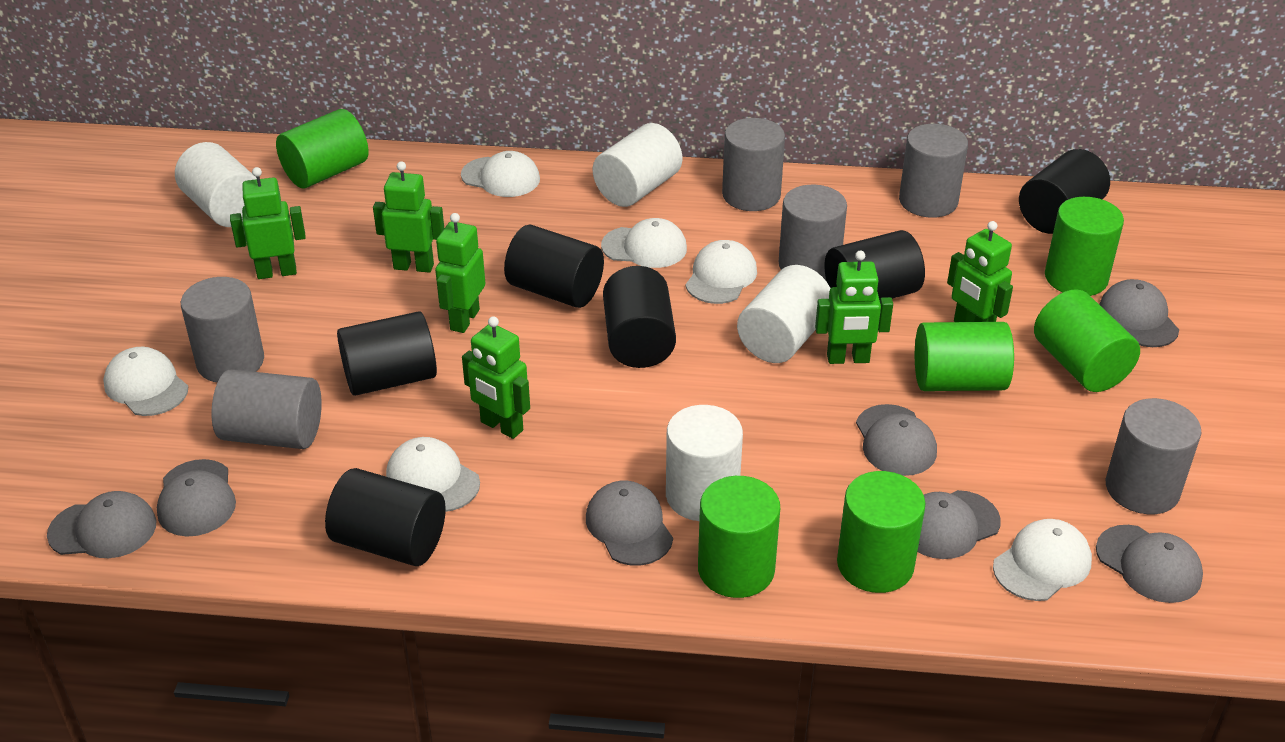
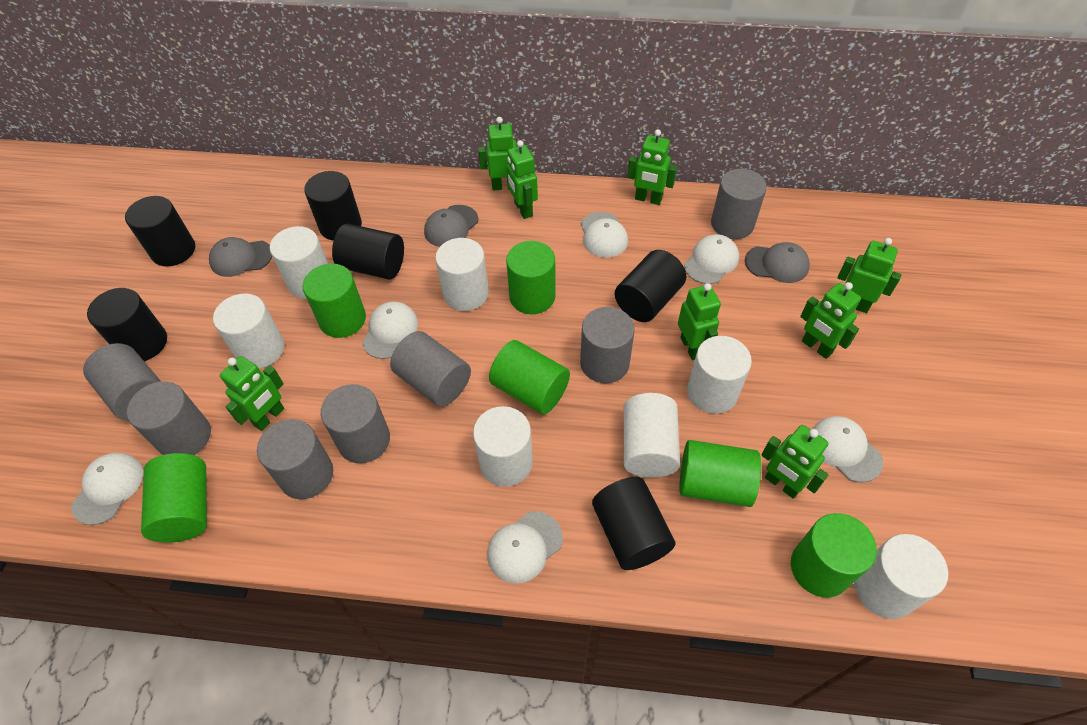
green robot: 6 -> 8
grey cap: 7 -> 3
grey cylinder: 6 -> 7
white cylinder: 4 -> 7

